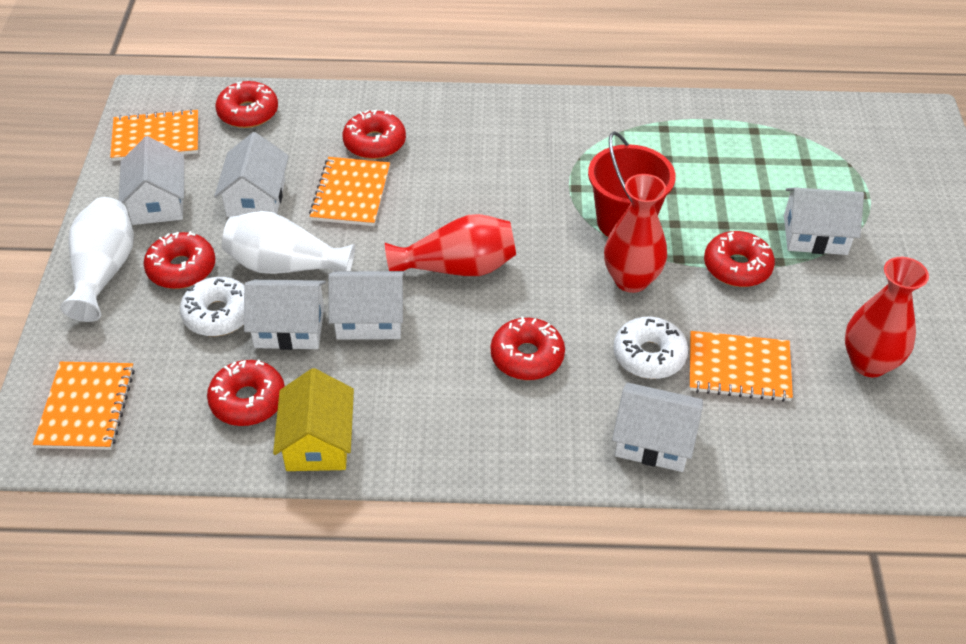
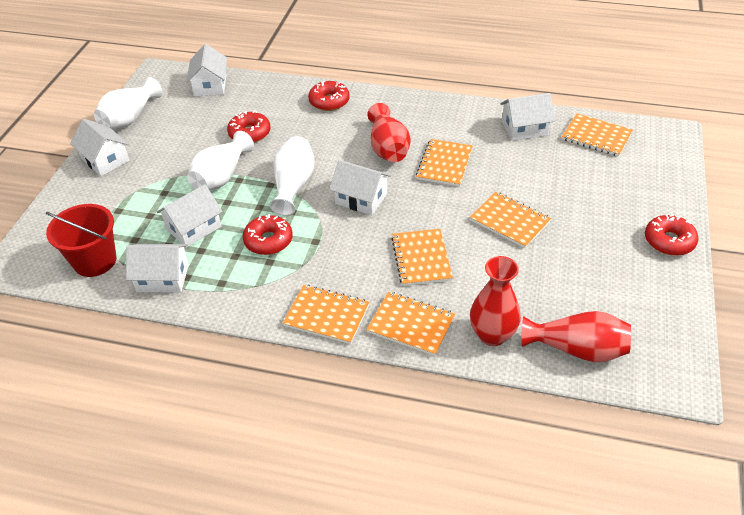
orange notebook: 4 -> 6
red donut: 6 -> 4
white donut: 2 -> 0
white vase: 2 -> 3
yellow house: 1 -> 0

